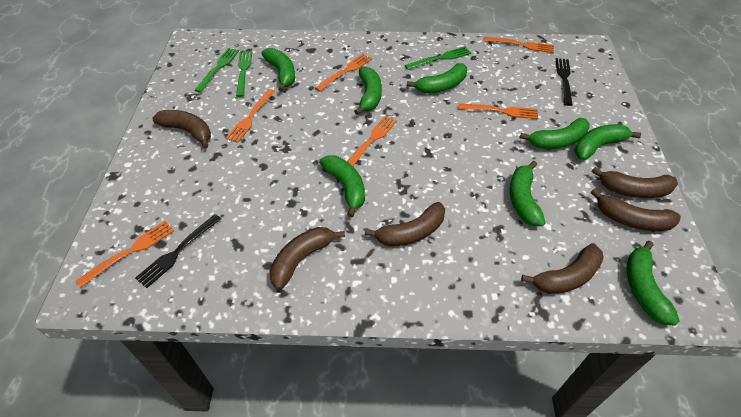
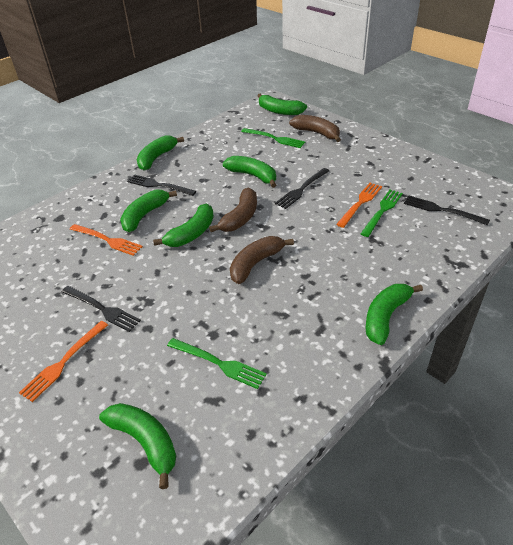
black fork: 2 -> 4
brown banana: 6 -> 3
green banana: 8 -> 7
orange fork: 6 -> 3

